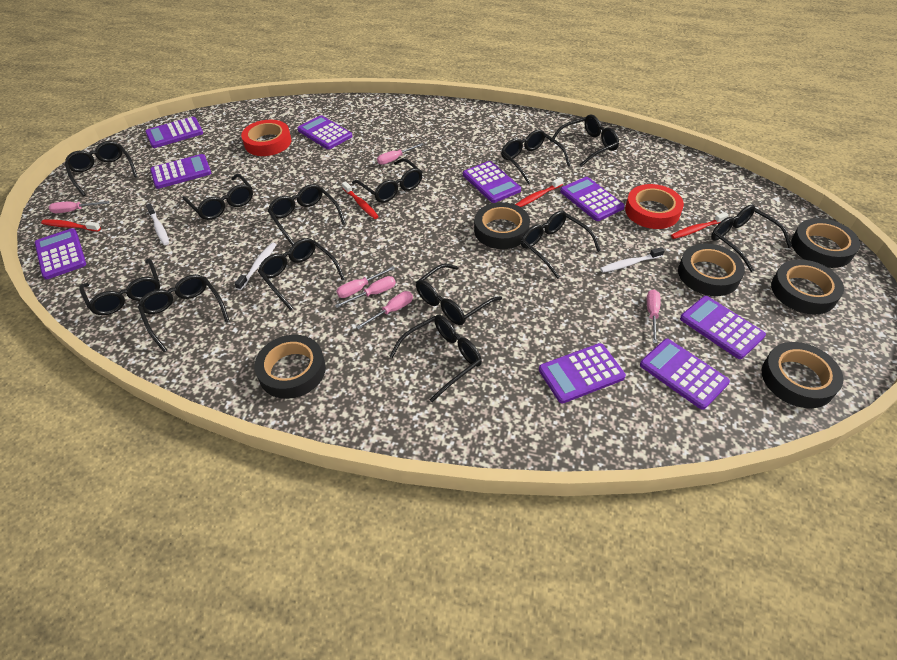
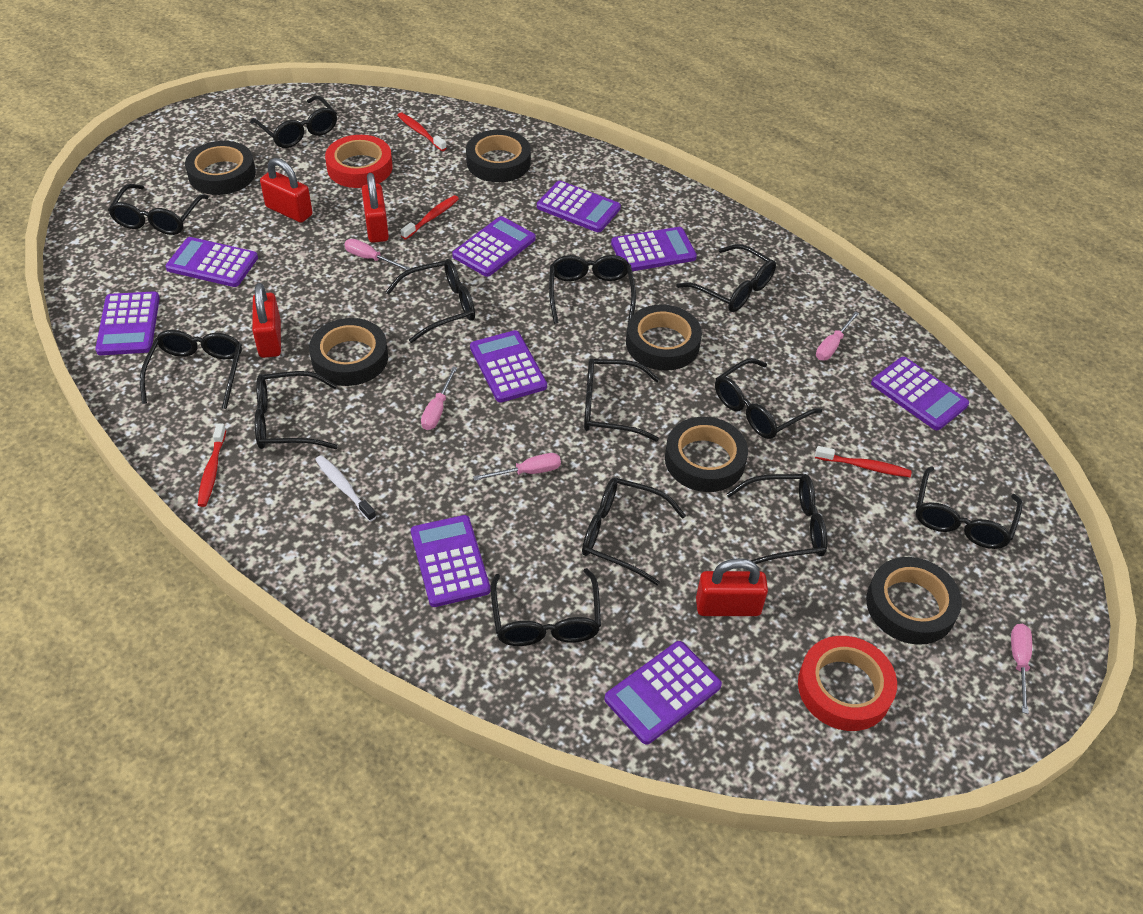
pink screwdriver: 6 -> 5
red padlock: 0 -> 4
white toothbrush: 3 -> 1

